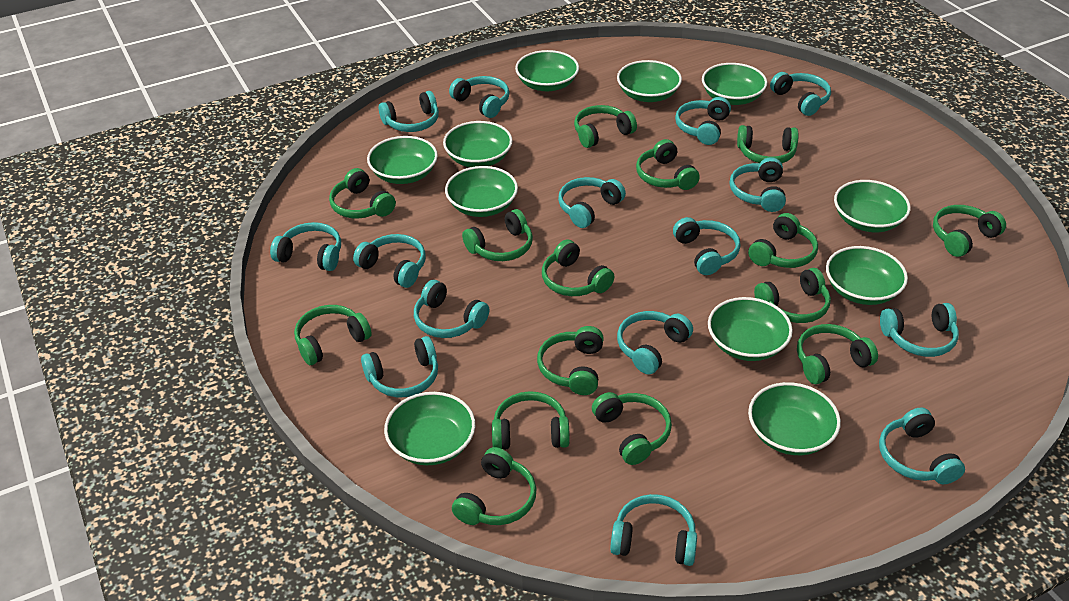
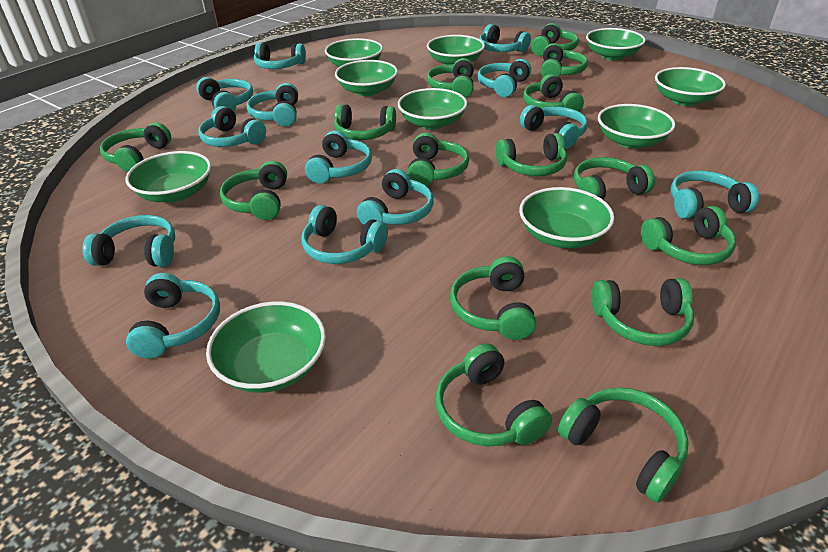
green bowl: 11 -> 10
turquoise headphones: 15 -> 13

